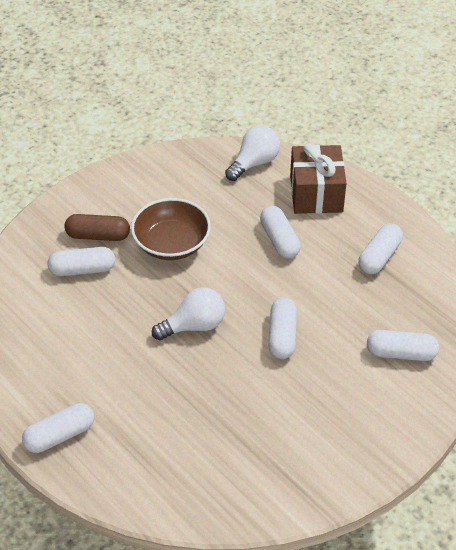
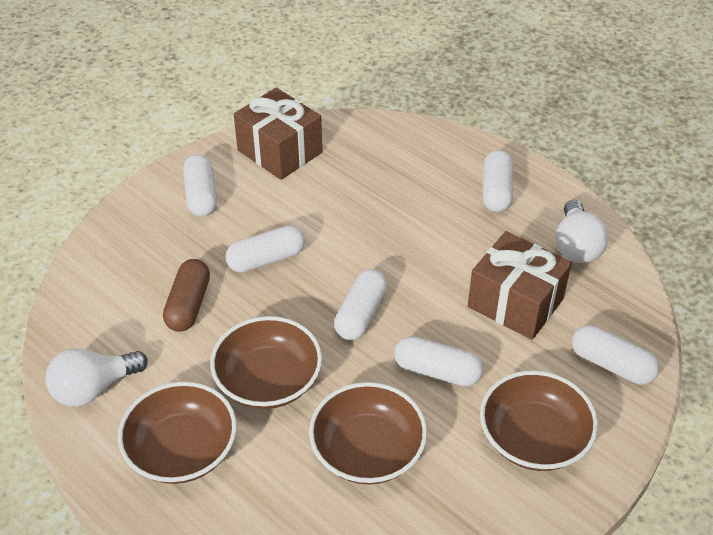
brown bowl: 1 -> 4
brown gift: 1 -> 2

